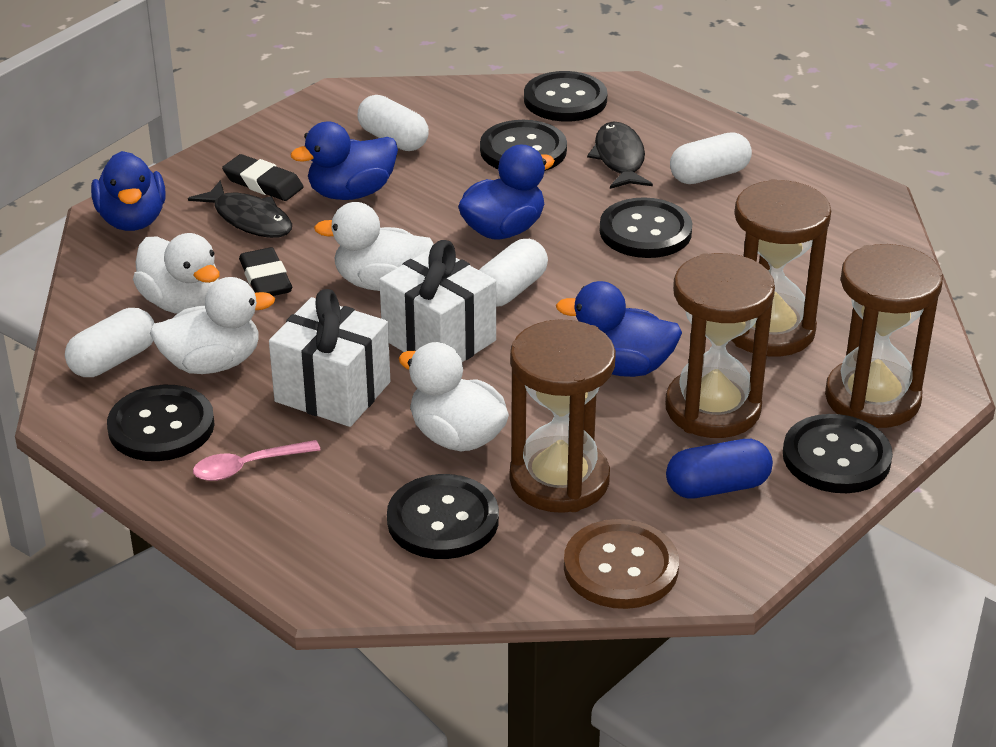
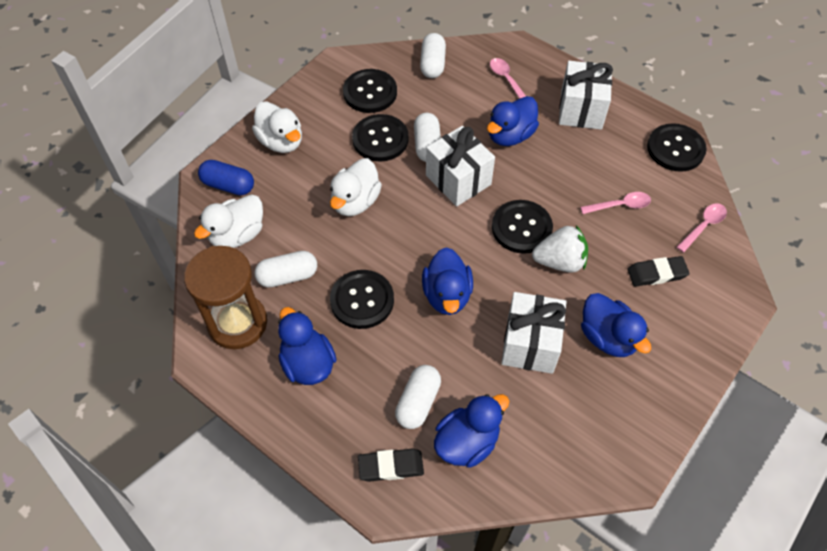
black button: 6 -> 5
black fish: 2 -> 0
blue duck: 4 -> 5
brown button: 1 -> 0
brown hourglass: 4 -> 1
pink spoon: 1 -> 3
white duck: 4 -> 3
white gift: 2 -> 3
white strawberry: 0 -> 1

